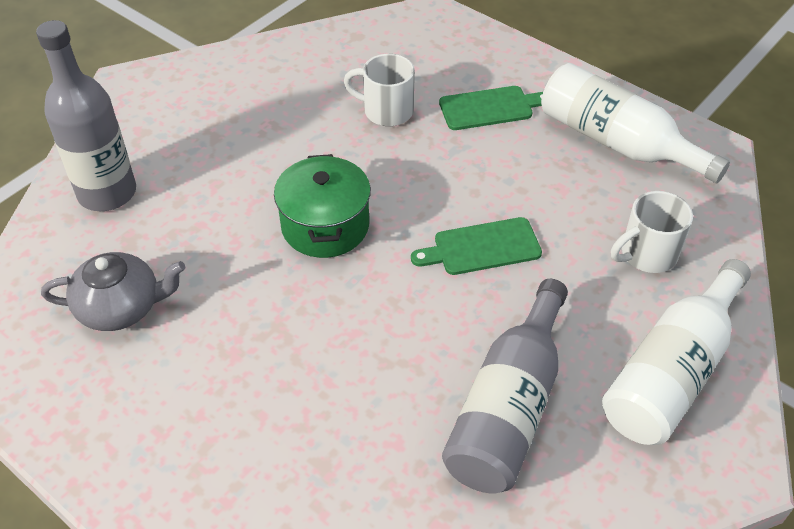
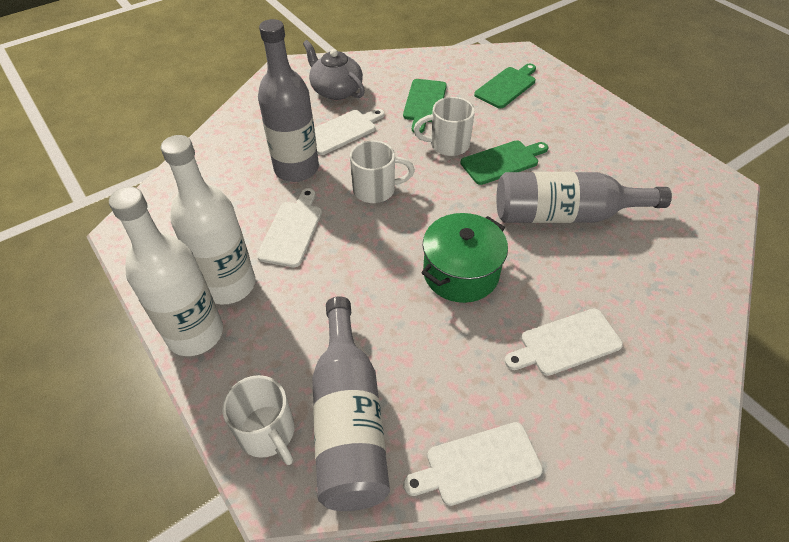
green cutting board: 2 -> 3
grey bottle: 2 -> 3
white cutting board: 0 -> 4
white mug: 2 -> 3

